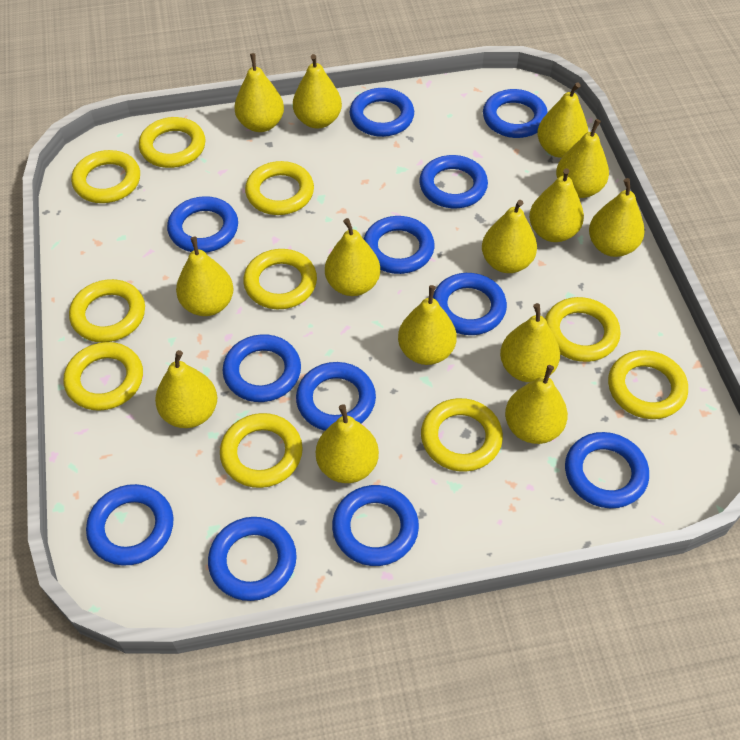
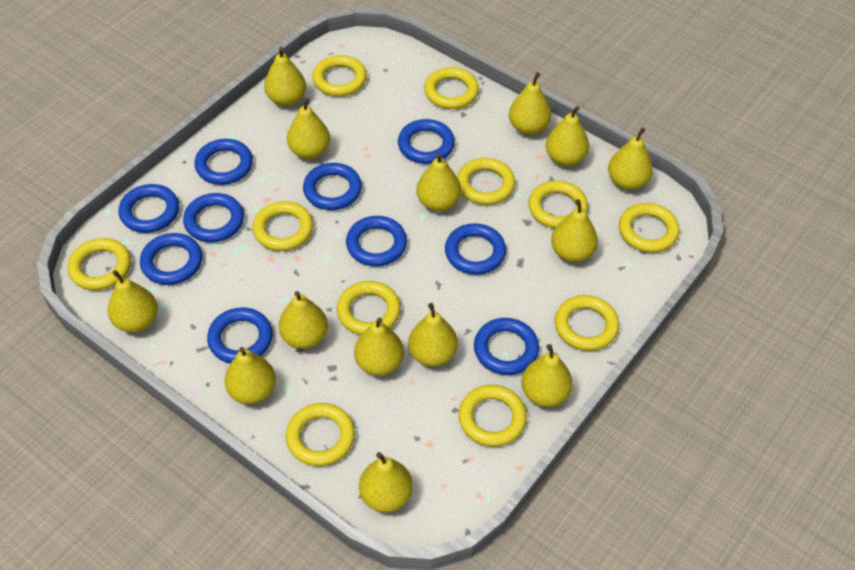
blue ring: 12 -> 10
yellow ring: 10 -> 11

